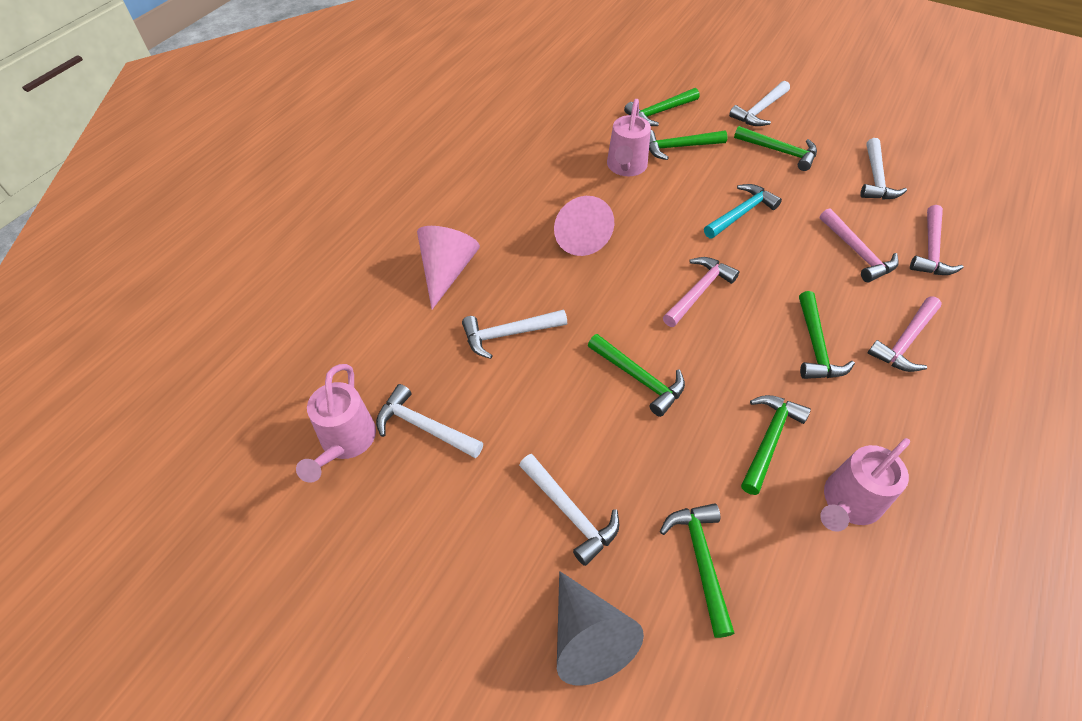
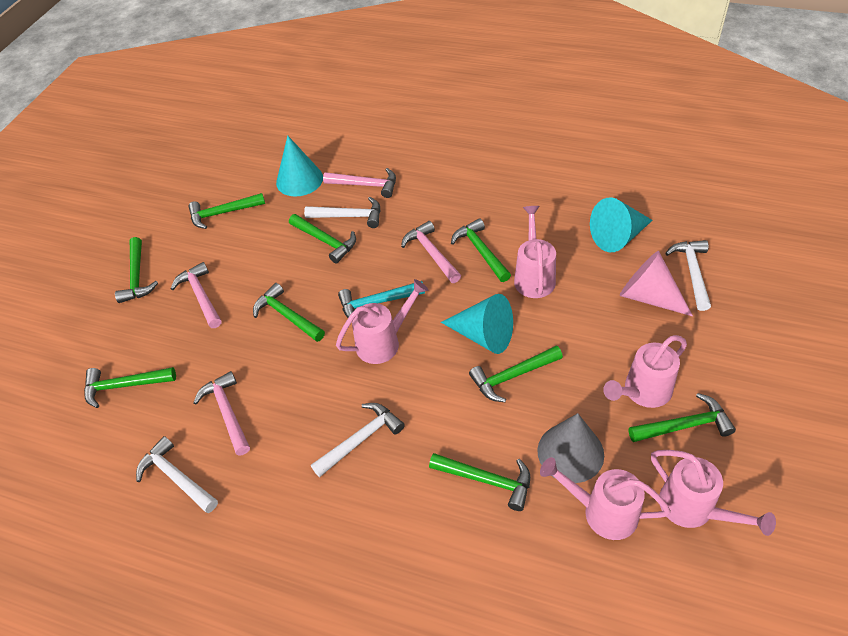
green hammer: 7 -> 9
pink cone: 2 -> 1
pink watering can: 3 -> 5
turquoise cone: 0 -> 3
white hammer: 5 -> 4

